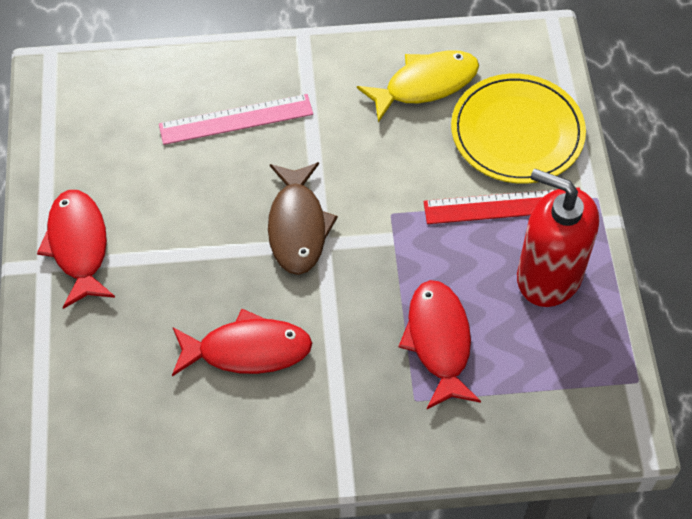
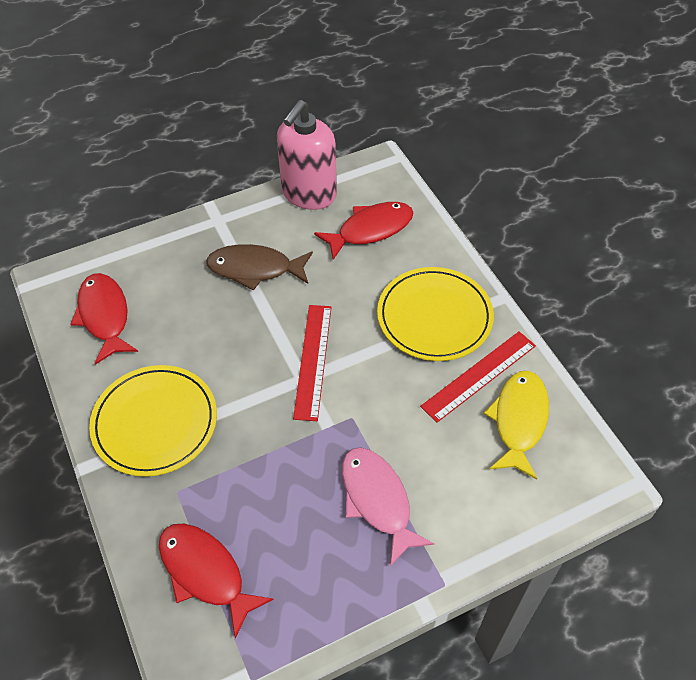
pink fish: 0 -> 1
pink ruler: 1 -> 0
pink soap dispenser: 0 -> 1
red ruler: 1 -> 2
red soap dispenser: 1 -> 0
yellow plate: 1 -> 2

